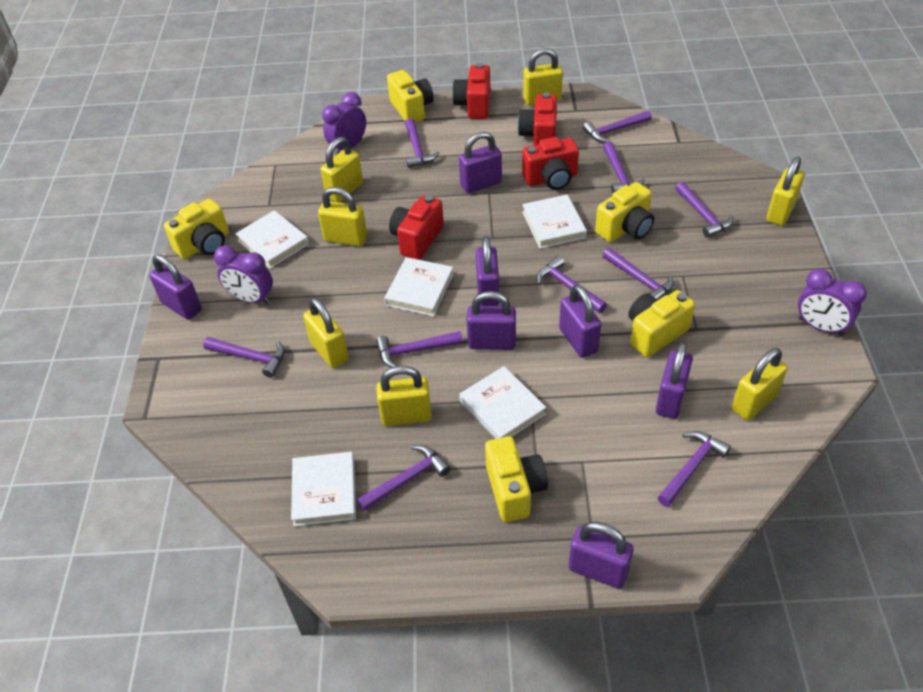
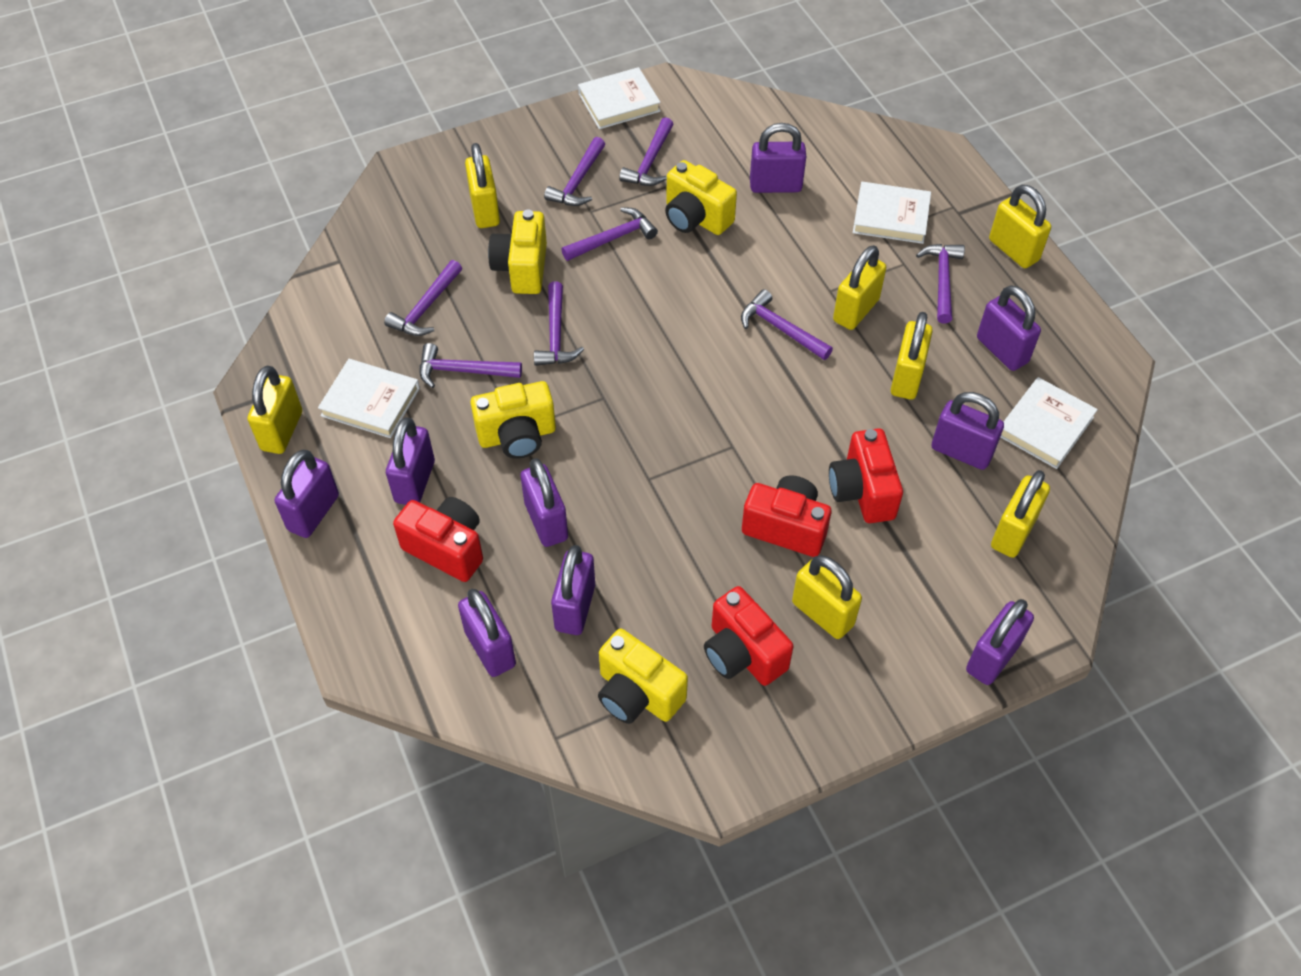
purple clock: 3 -> 0
purple hammer: 10 -> 8
purple padlock: 7 -> 9
white book: 5 -> 4
yellow camera: 5 -> 4

